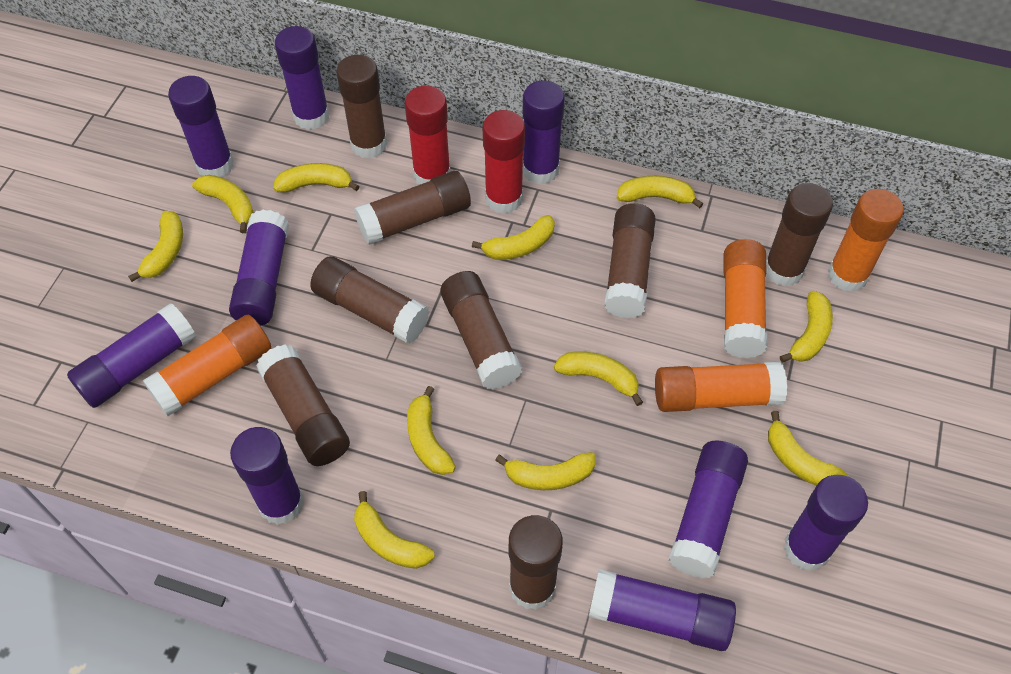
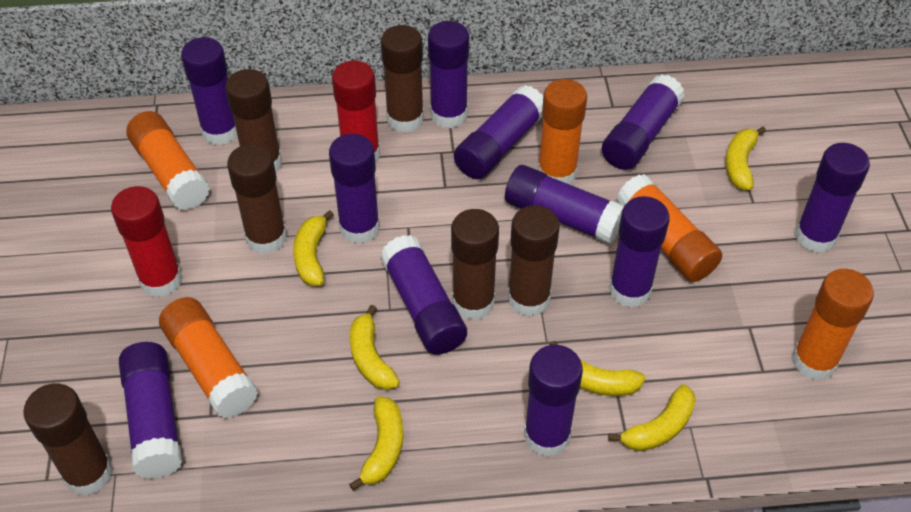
brown glue stick: 8 -> 6
orange glue stick: 4 -> 5
purple glue stick: 9 -> 11
yellow banana: 11 -> 6

